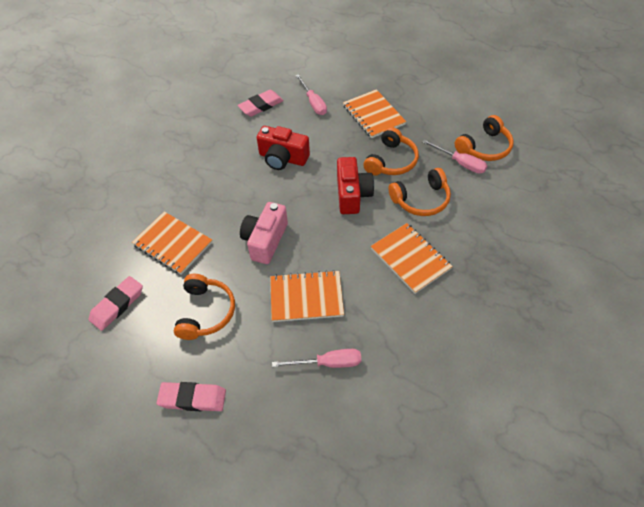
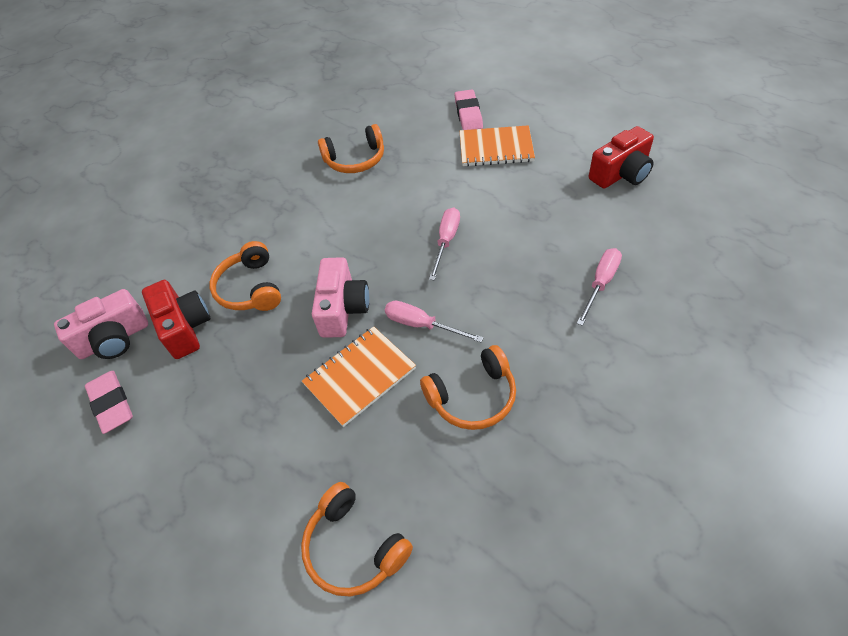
orange notebook: 4 -> 2
pink camera: 1 -> 2
pink eraser: 3 -> 2

